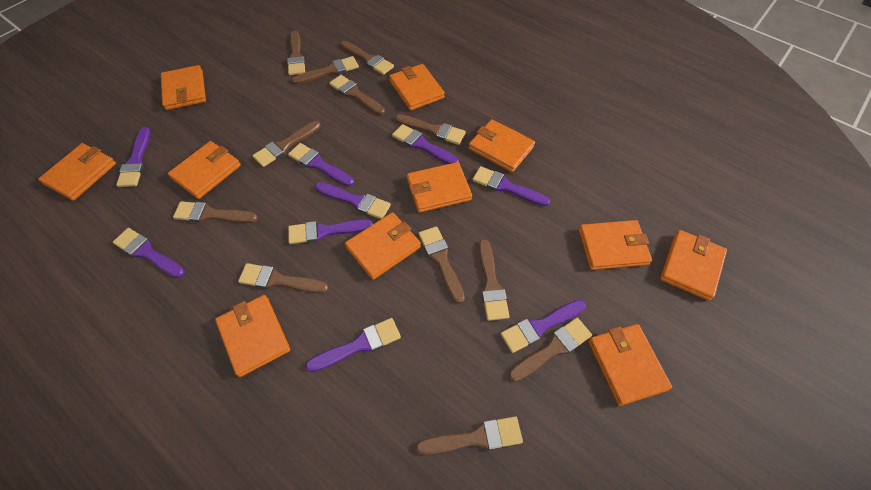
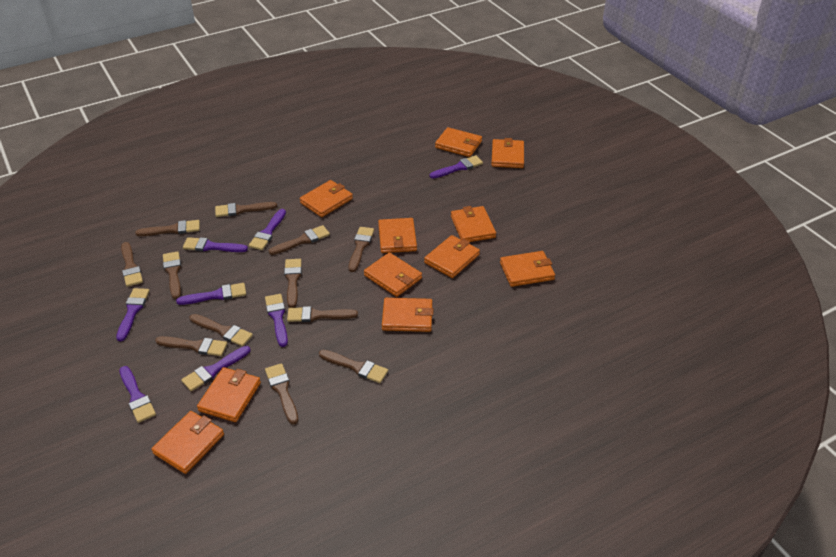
purple brush: 9 -> 8

